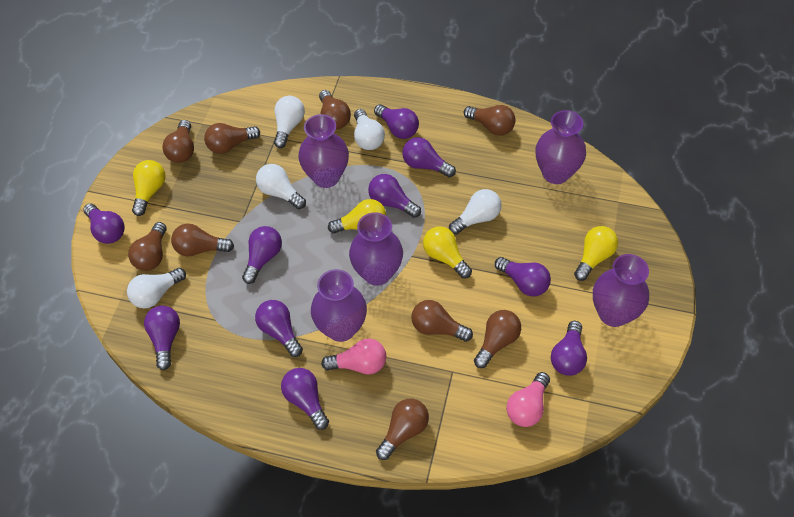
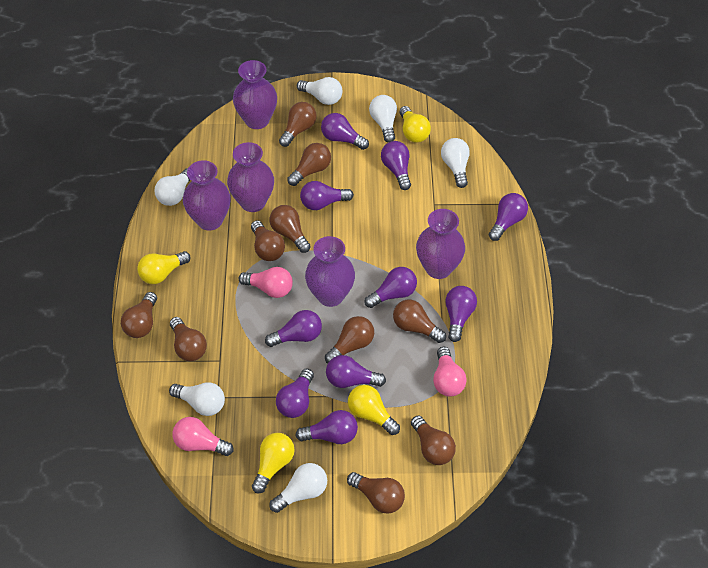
brown light bulb: 9 -> 10
pink light bulb: 2 -> 3
white light bulb: 5 -> 6

